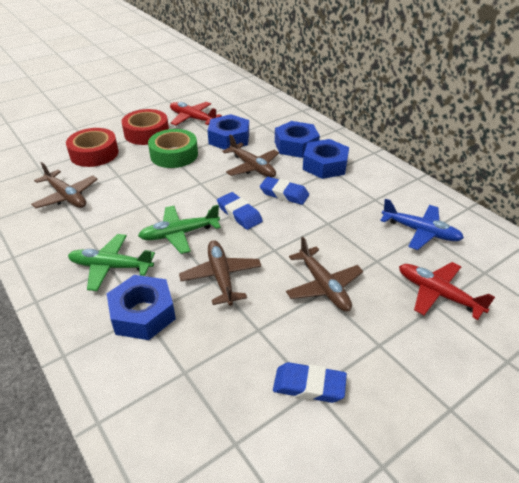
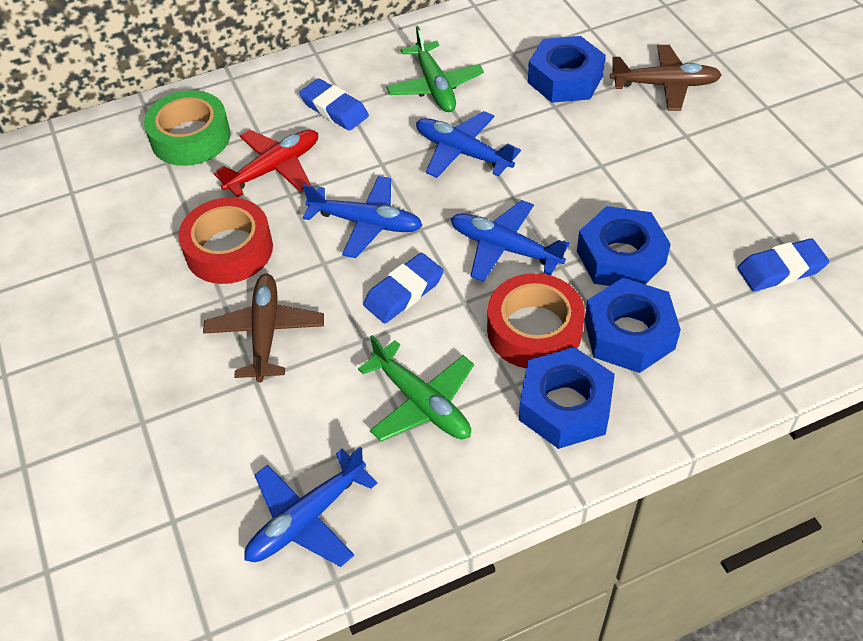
blue plane: 1 -> 4
brown plane: 4 -> 2
red plane: 2 -> 1

